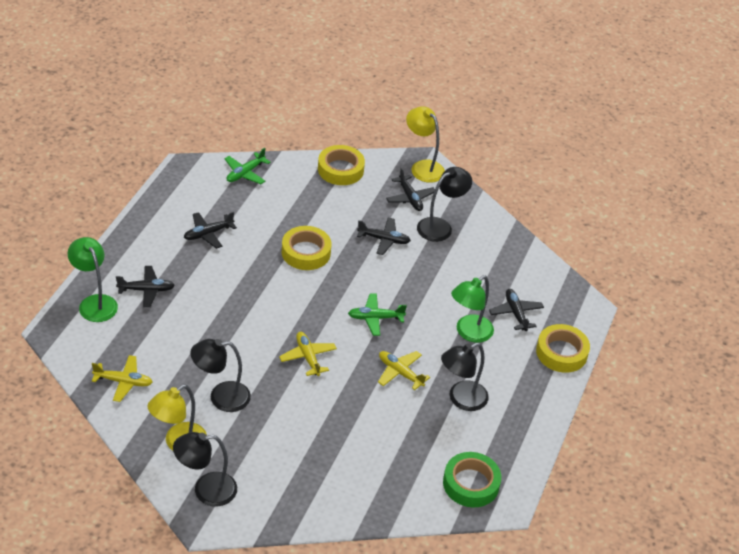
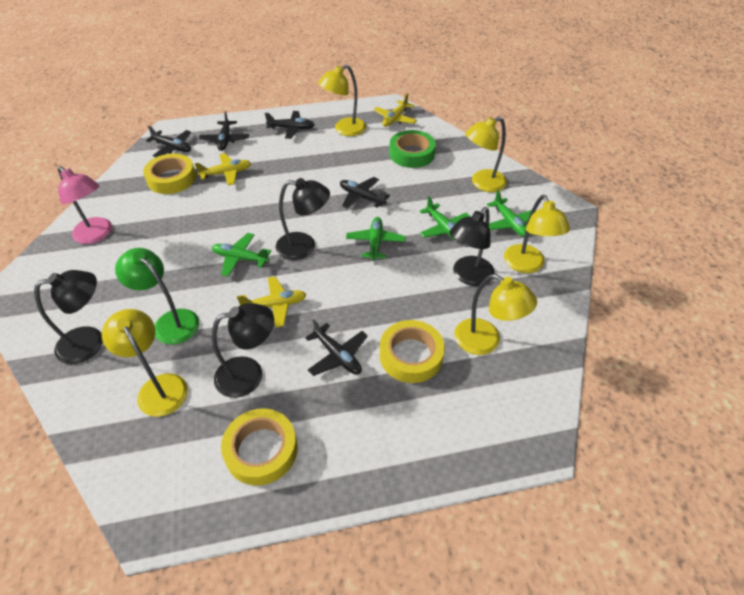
green lamp: 2 -> 1
green plane: 2 -> 4
pink lamp: 0 -> 1
yellow lamp: 2 -> 5

